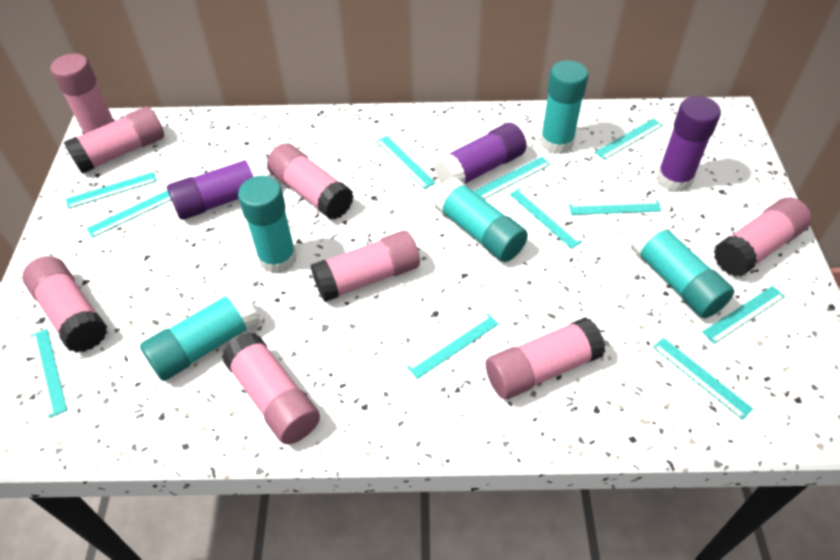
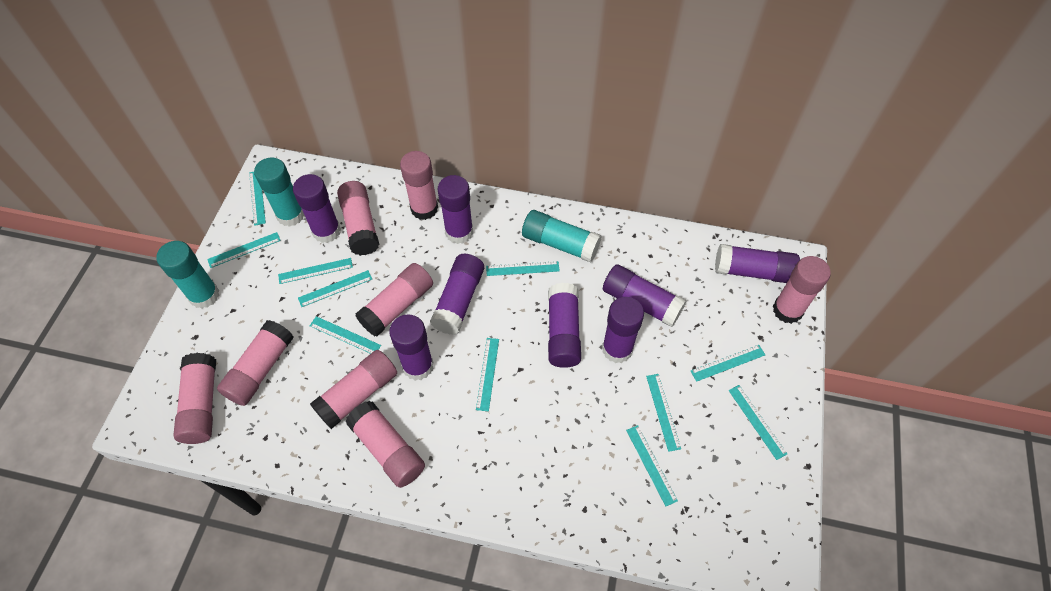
purple glue stick: 3 -> 8
turquoise glue stick: 5 -> 3

